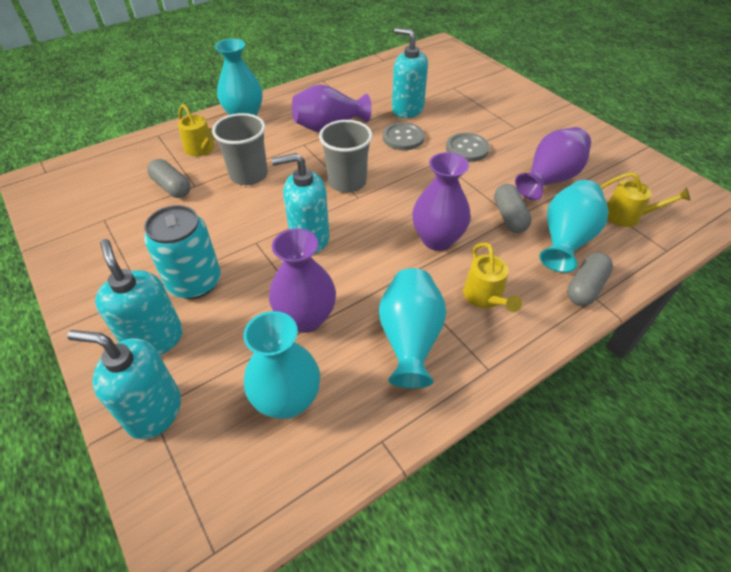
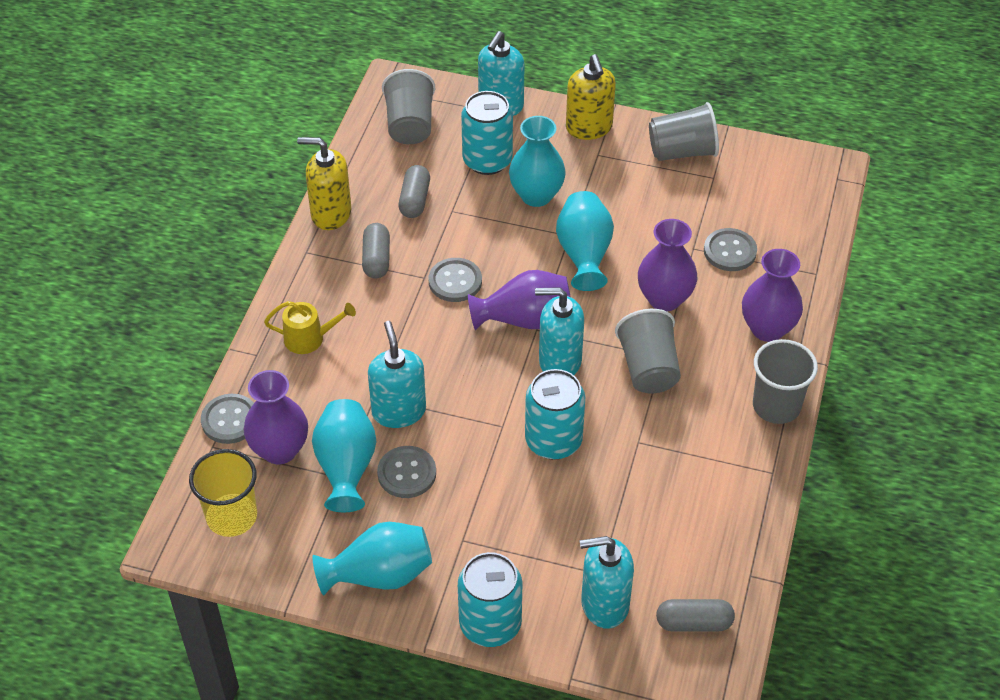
grey button: 2 -> 4
grey cup: 2 -> 4
turquoise can: 1 -> 3
yellow cup: 0 -> 1
yellow soap dispenser: 0 -> 2
yellow watering can: 3 -> 1

